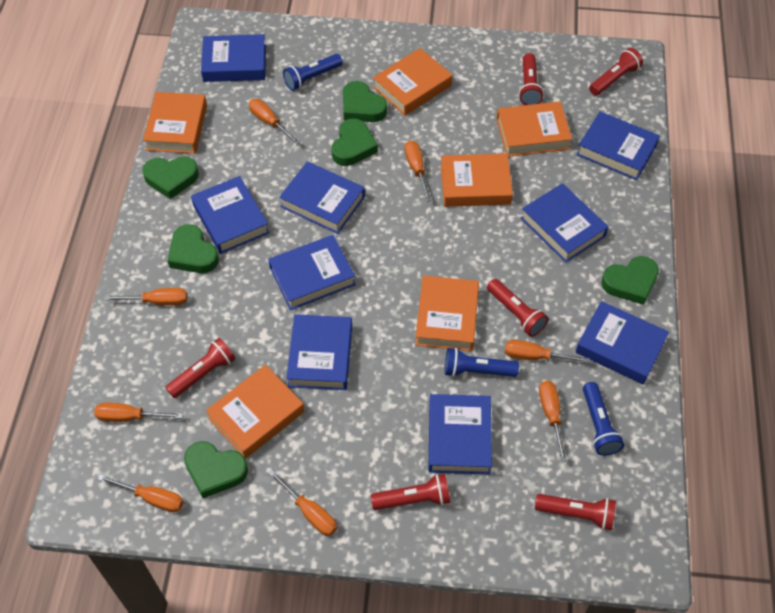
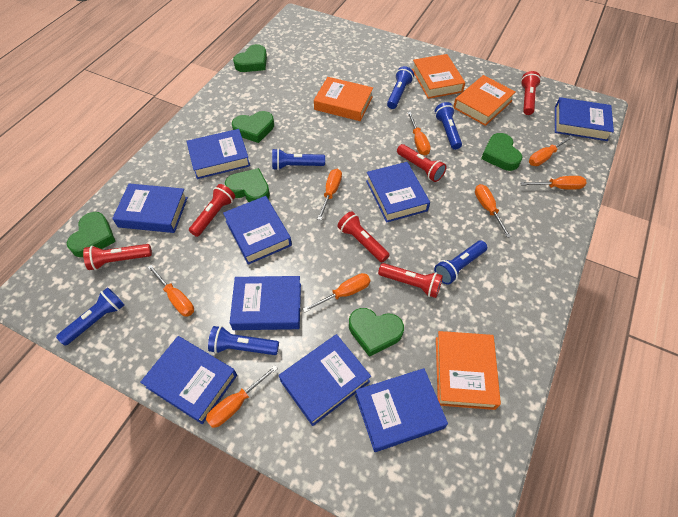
blue flashlight: 3 -> 6
orange book: 6 -> 4

